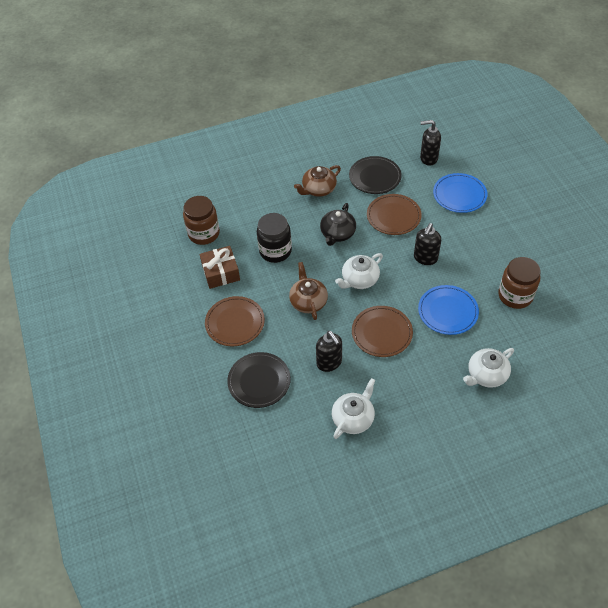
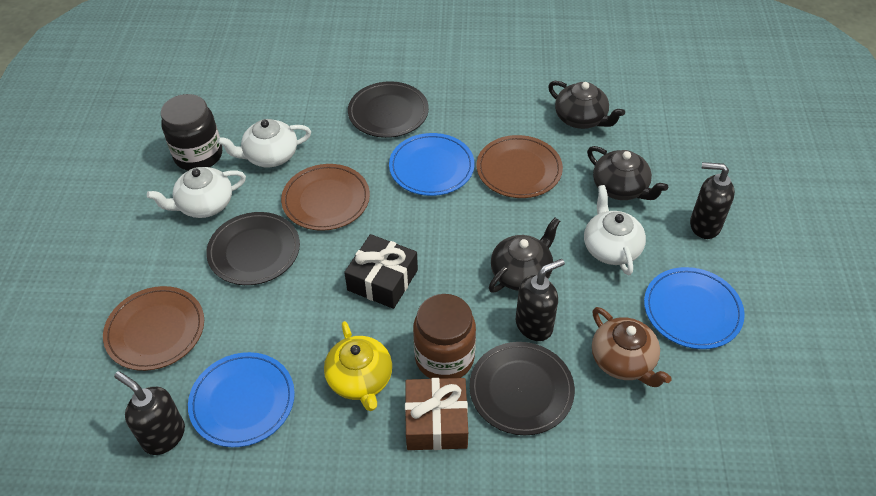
black gift: 0 -> 1
black plate: 2 -> 3
black teapot: 1 -> 3
blue plate: 2 -> 3
brown jar: 2 -> 1
brown teapot: 2 -> 1
yellow teapot: 0 -> 1

